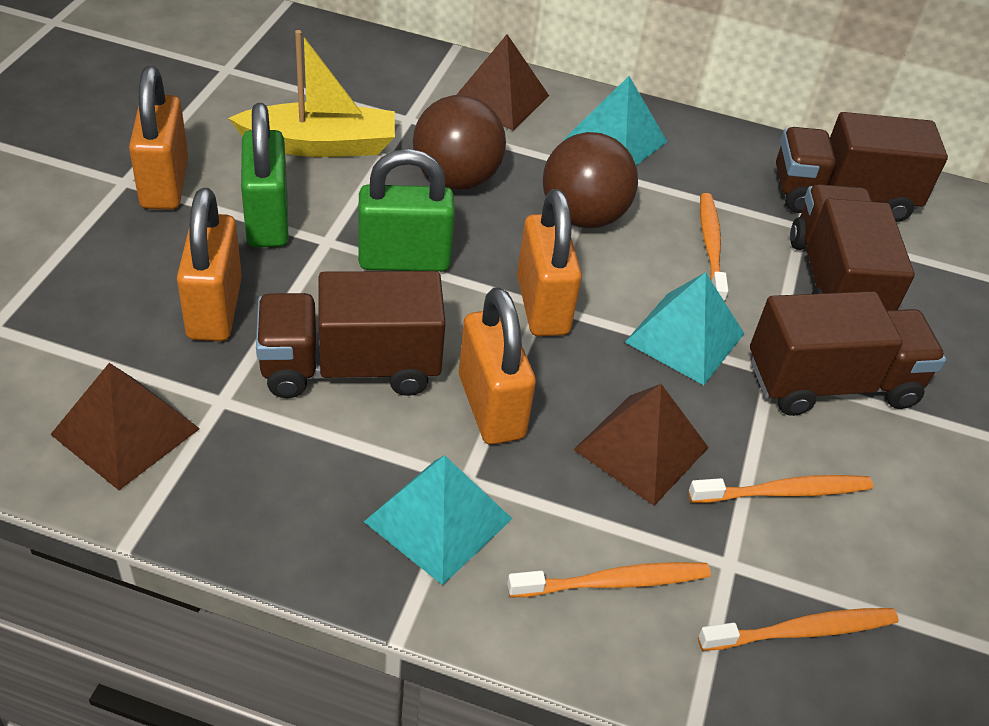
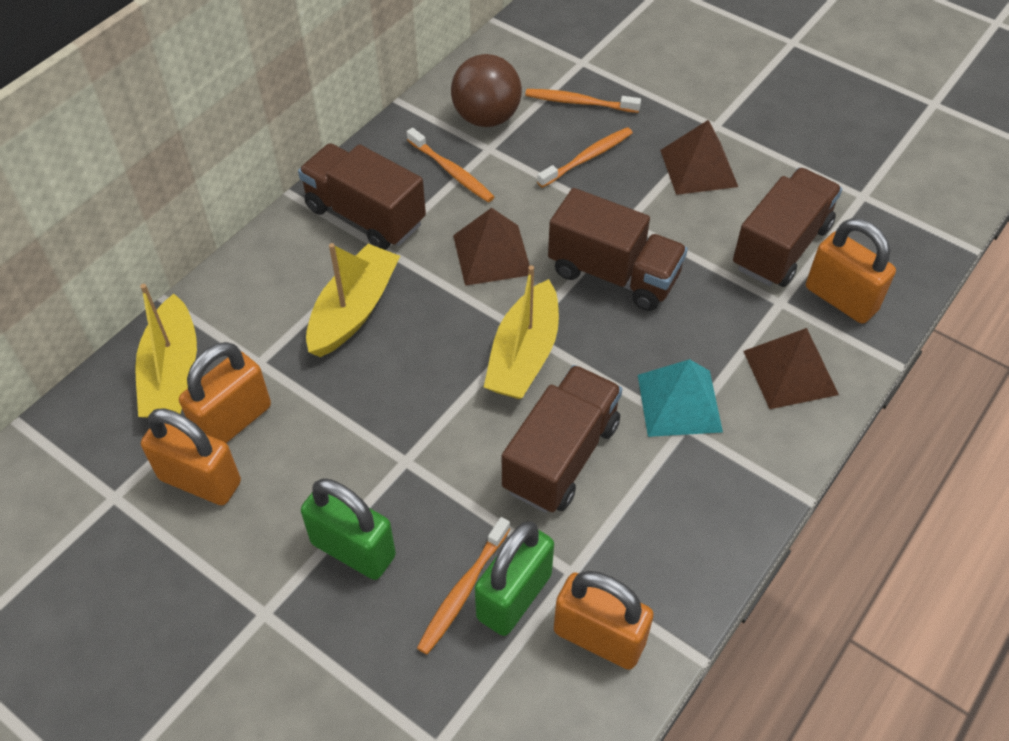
brown ball: 2 -> 1
turquoise pyramid: 3 -> 1
yellow boat: 1 -> 3

